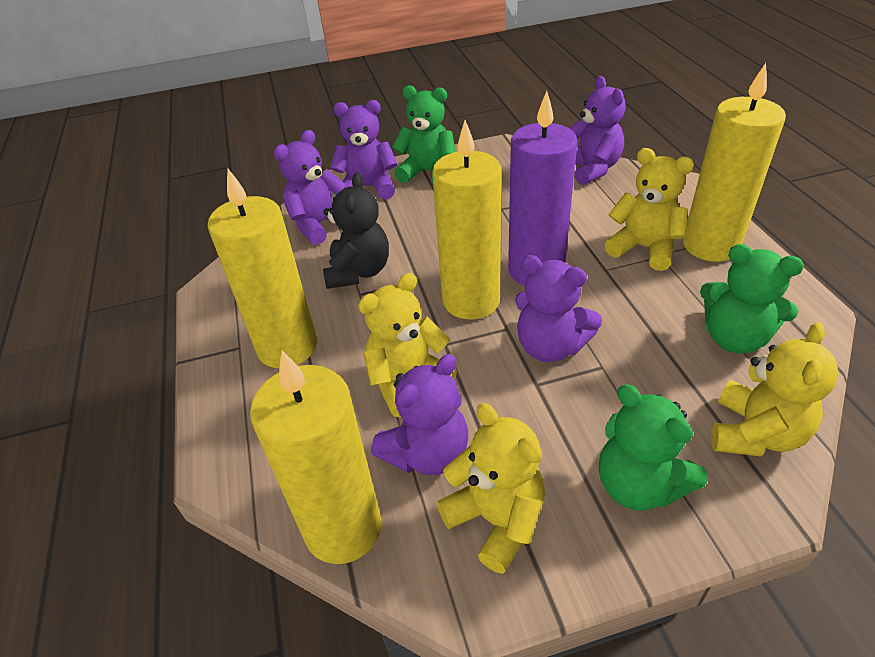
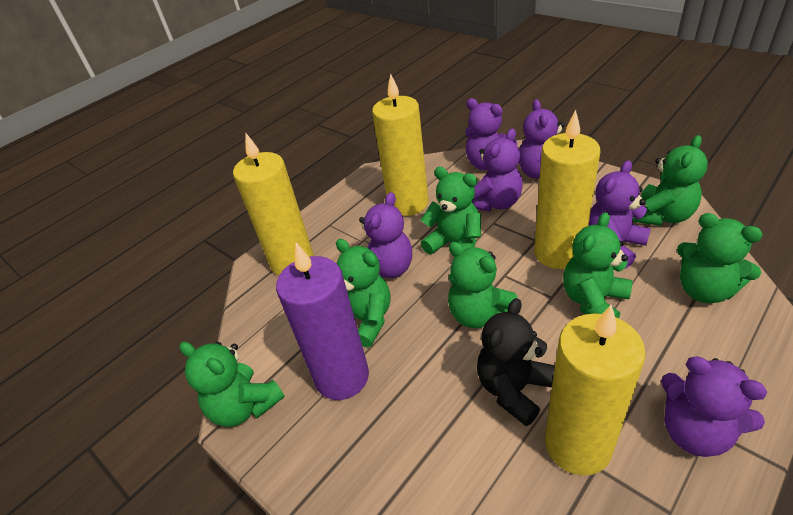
green teddy bear: 3 -> 7
purple teddy bear: 5 -> 6
yellow teddy bear: 4 -> 0

